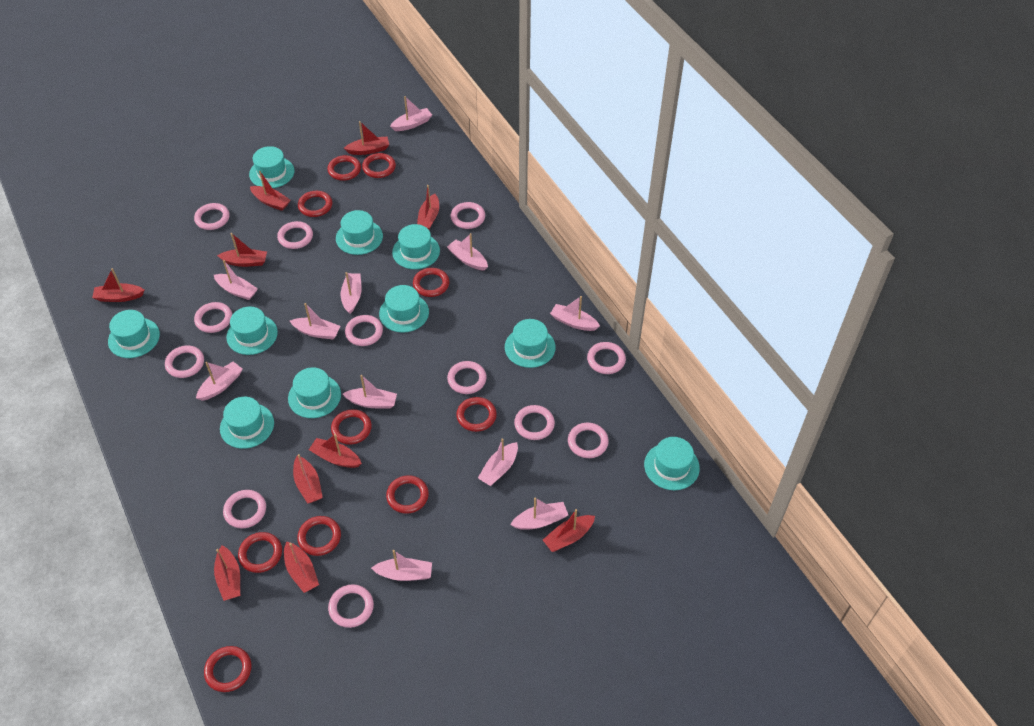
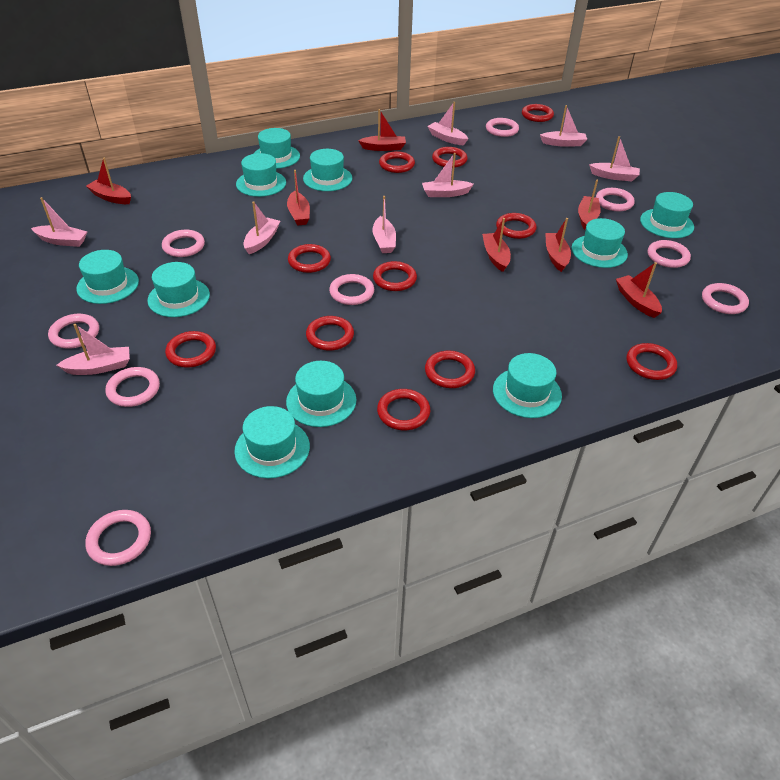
pink boat: 11 -> 8
pink ring: 12 -> 9
red boat: 10 -> 7
red ring: 10 -> 11

